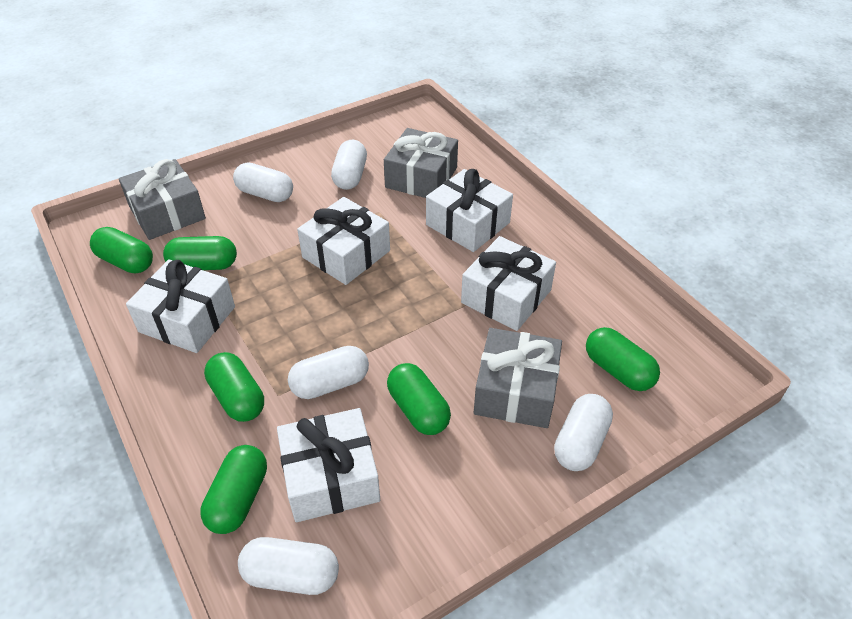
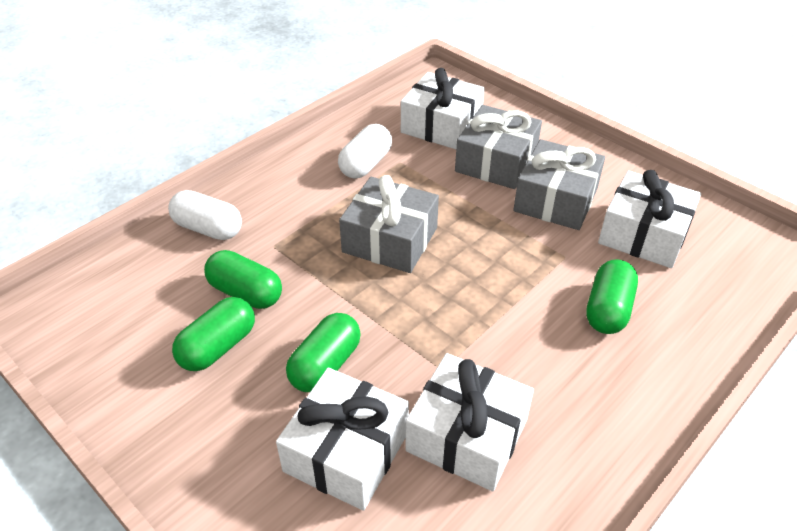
green capsule: 6 -> 4
white capsule: 5 -> 2
white gift: 5 -> 4

